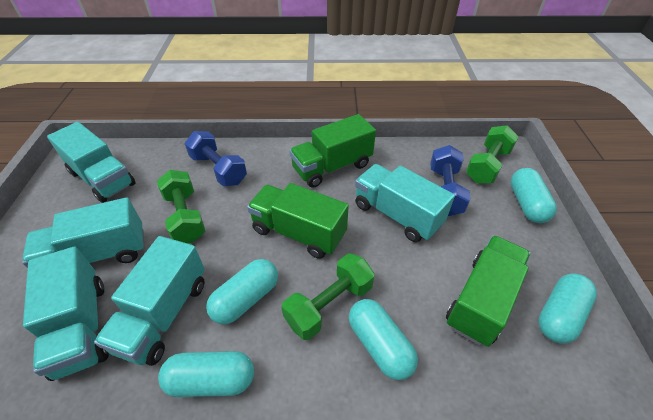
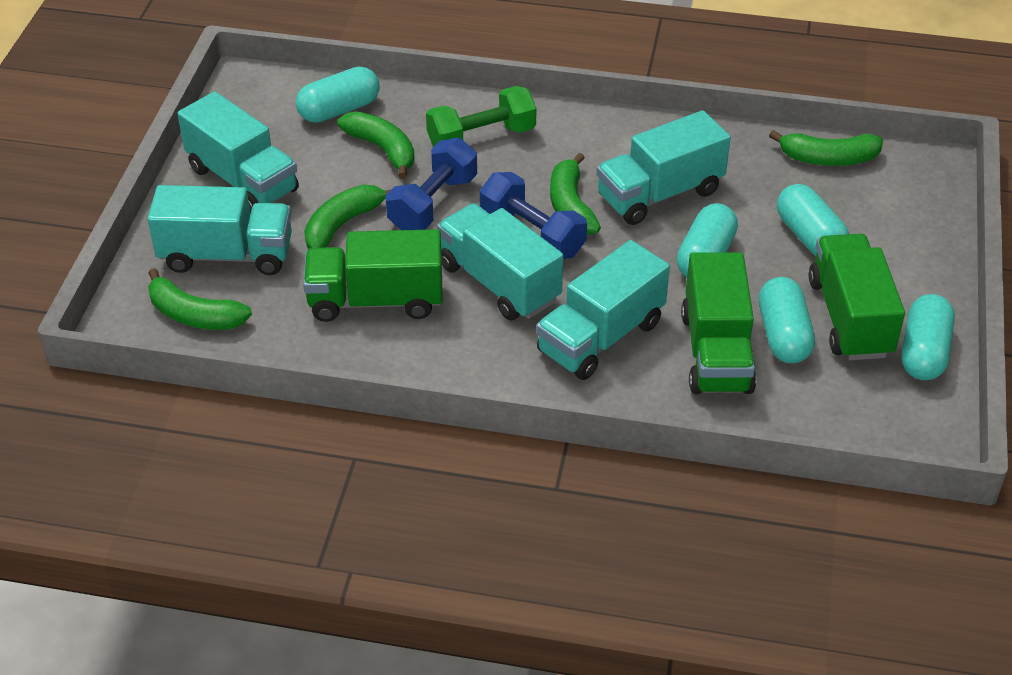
green banana: 0 -> 5
green dumbbell: 3 -> 1

